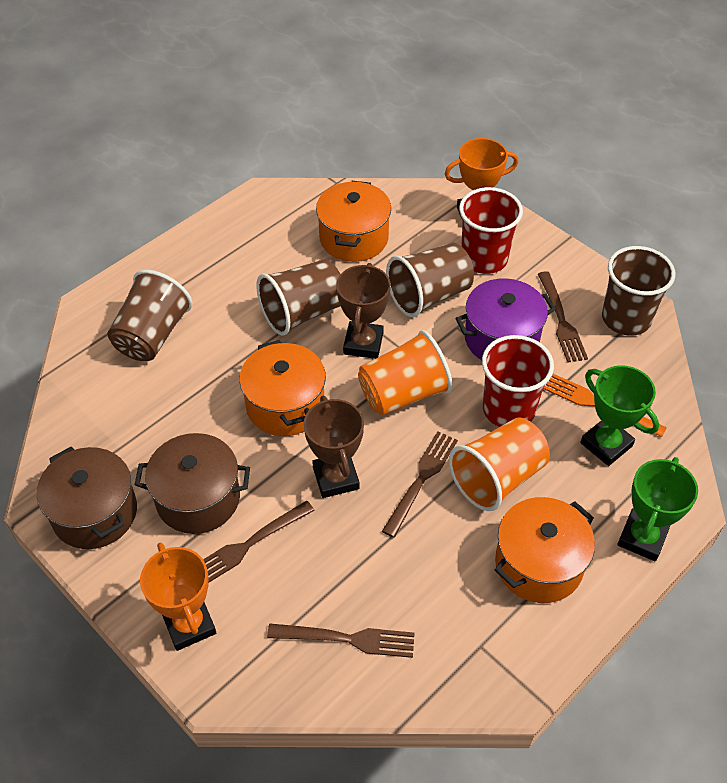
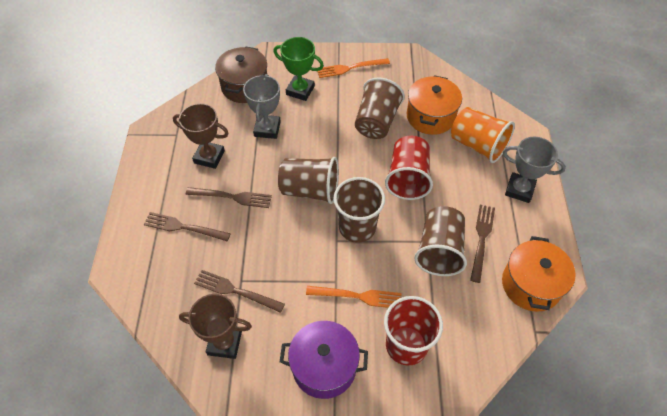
brown pot: 2 -> 1
green trophy: 2 -> 1
grey trophy: 0 -> 2
orange cup: 2 -> 1
orange fork: 1 -> 2
orange pot: 3 -> 2
orange trophy: 2 -> 0

